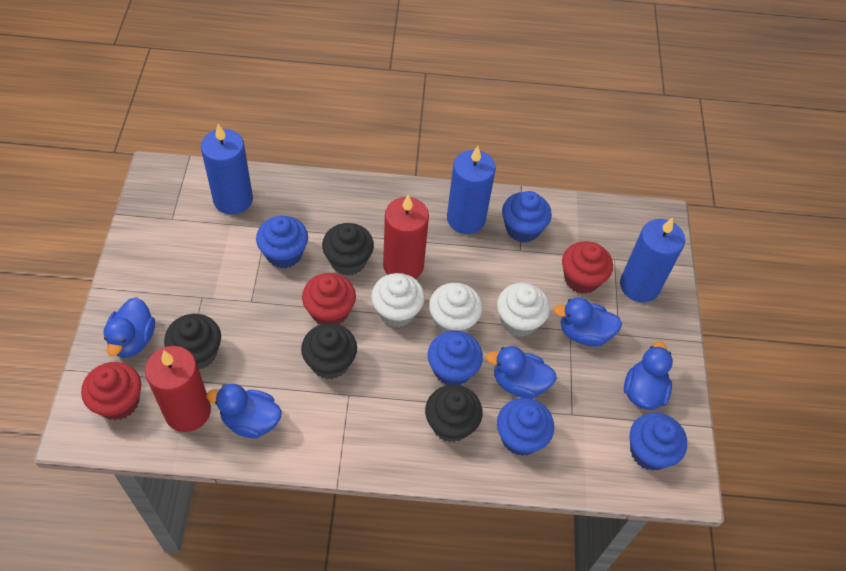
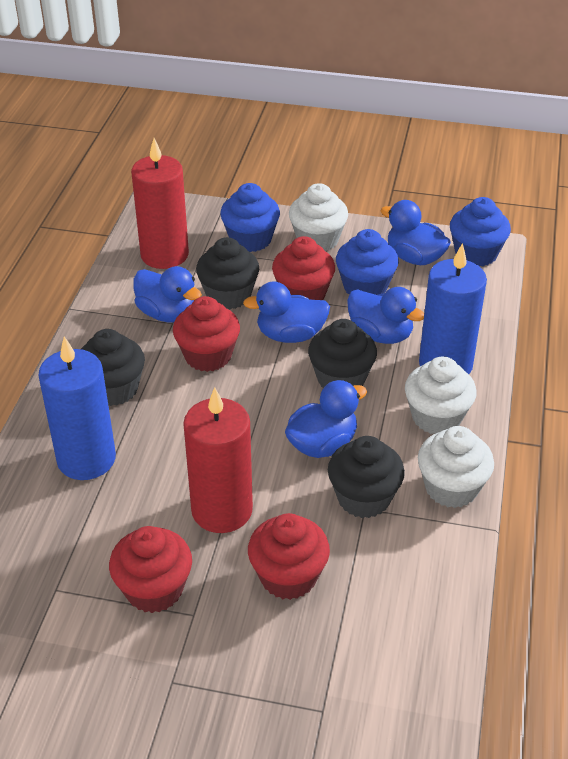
blue candle: 3 -> 2
blue cupcake: 5 -> 3
red cupcake: 3 -> 4

